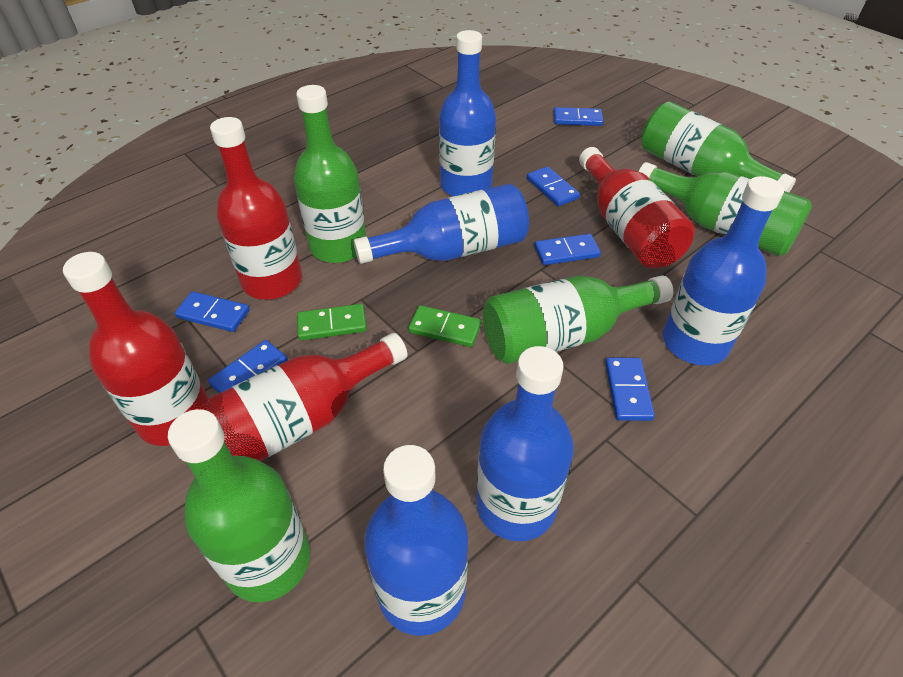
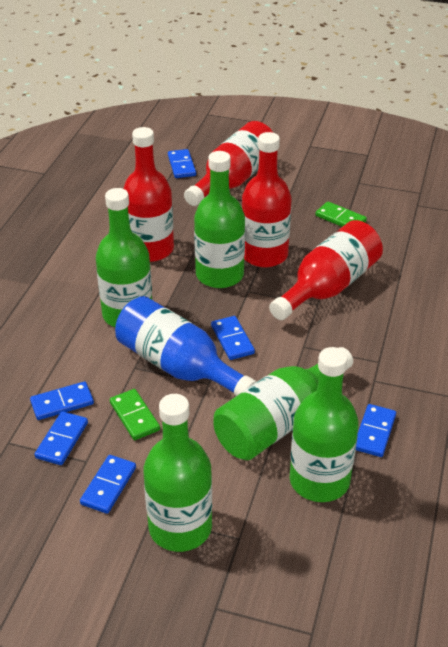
blue bottle: 5 -> 1

